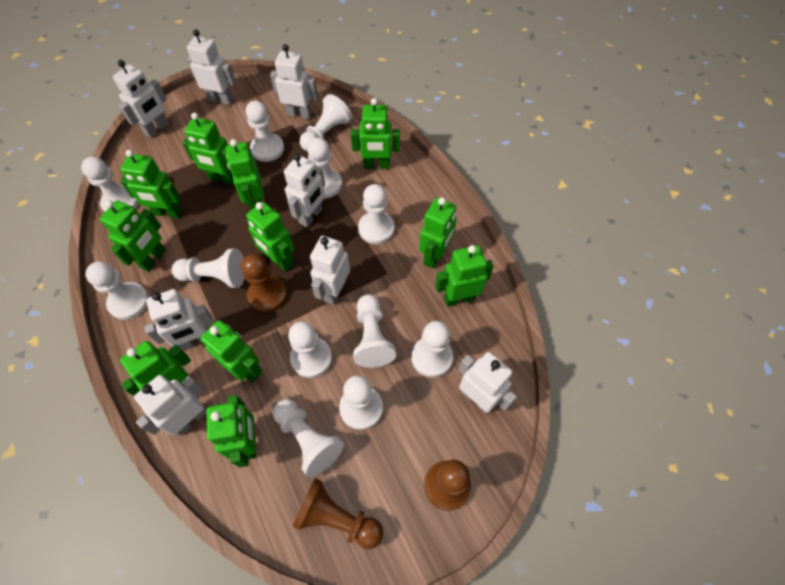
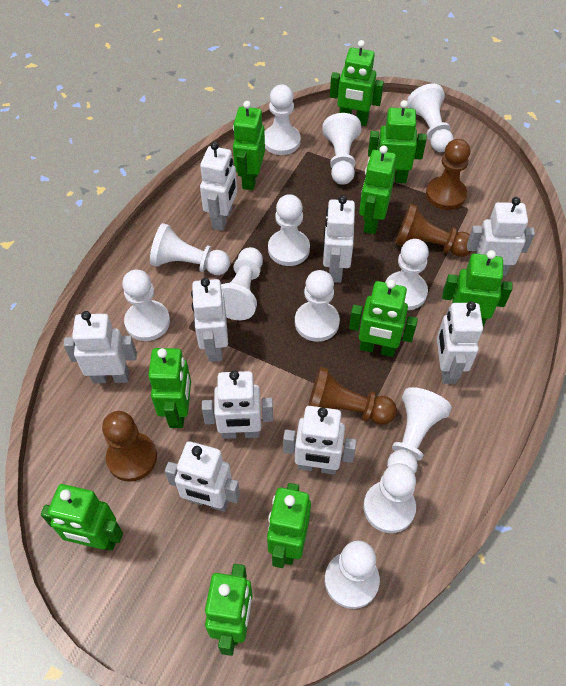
brown pawn: 3 -> 4
green robot: 11 -> 10
white robot: 8 -> 9

